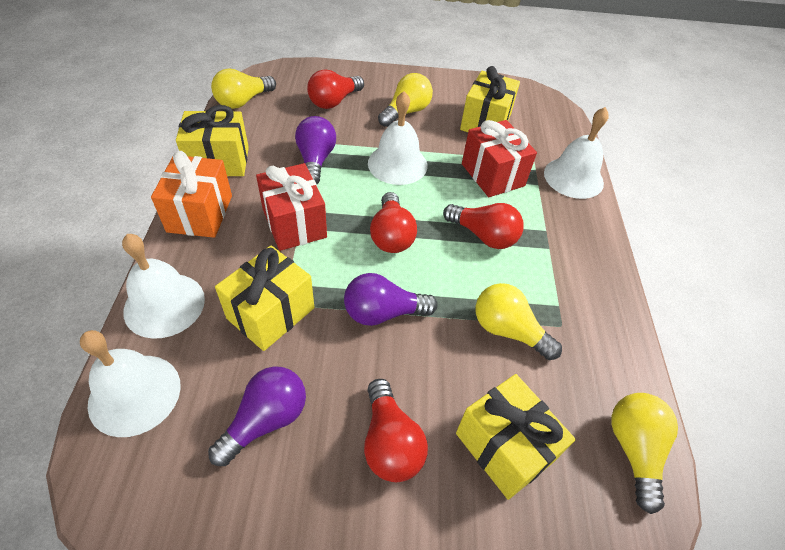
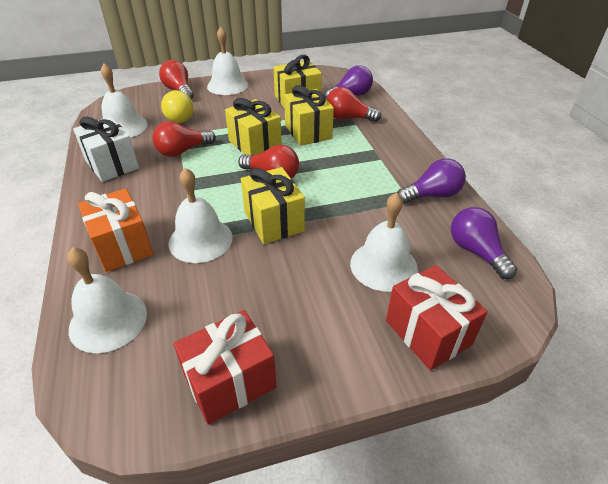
white bell: 4 -> 5
white gift: 0 -> 1
yellow light bulb: 4 -> 1

